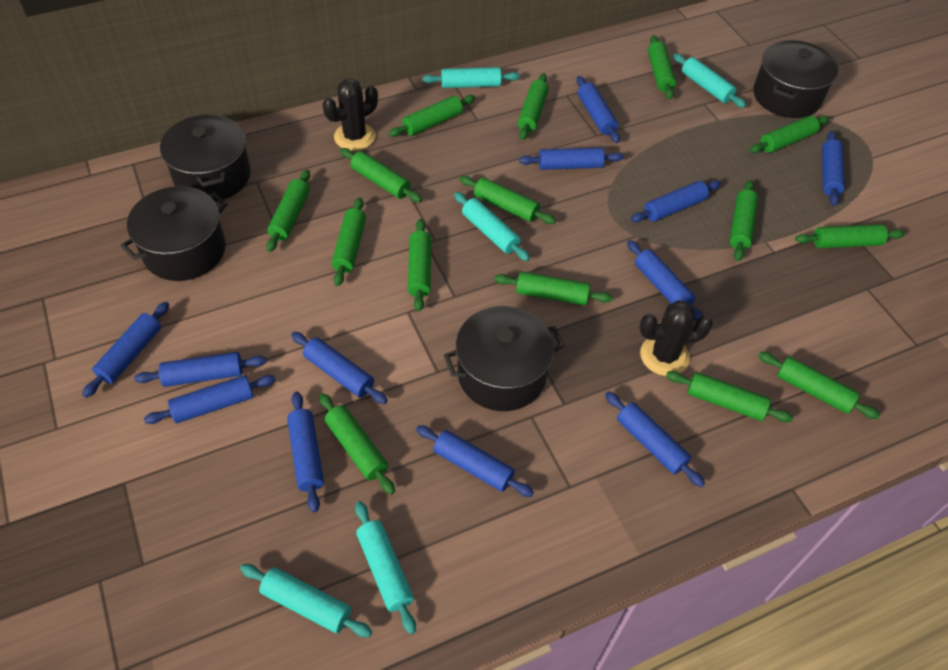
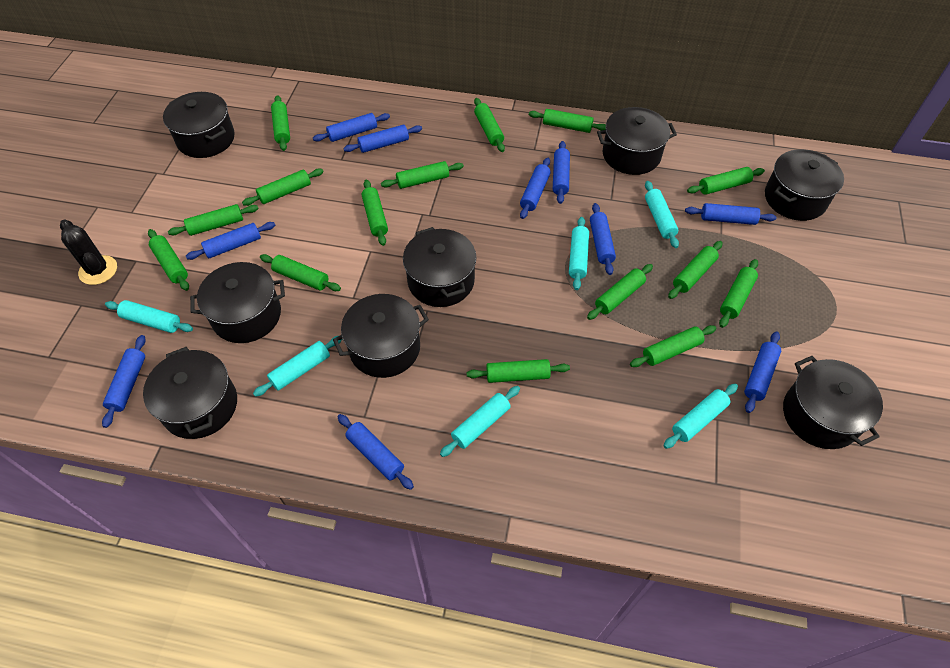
black cactus: 2 -> 1
black pot: 4 -> 8
blue rolling pin: 12 -> 10
turquoise rolling pin: 5 -> 6

